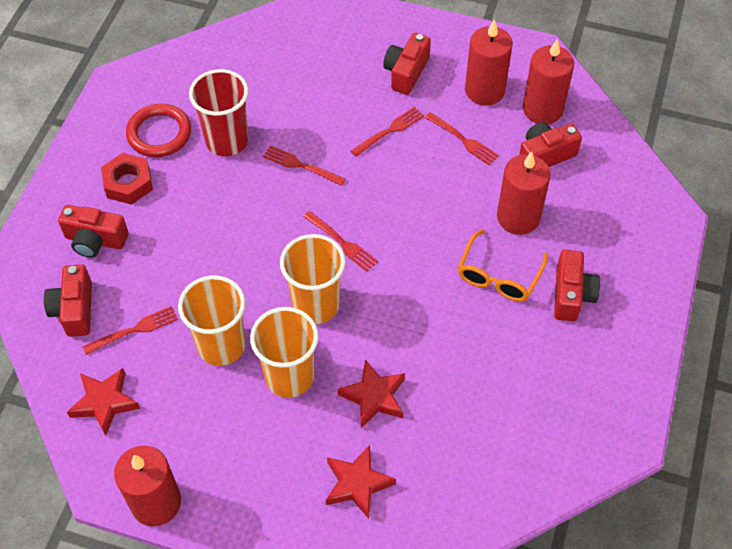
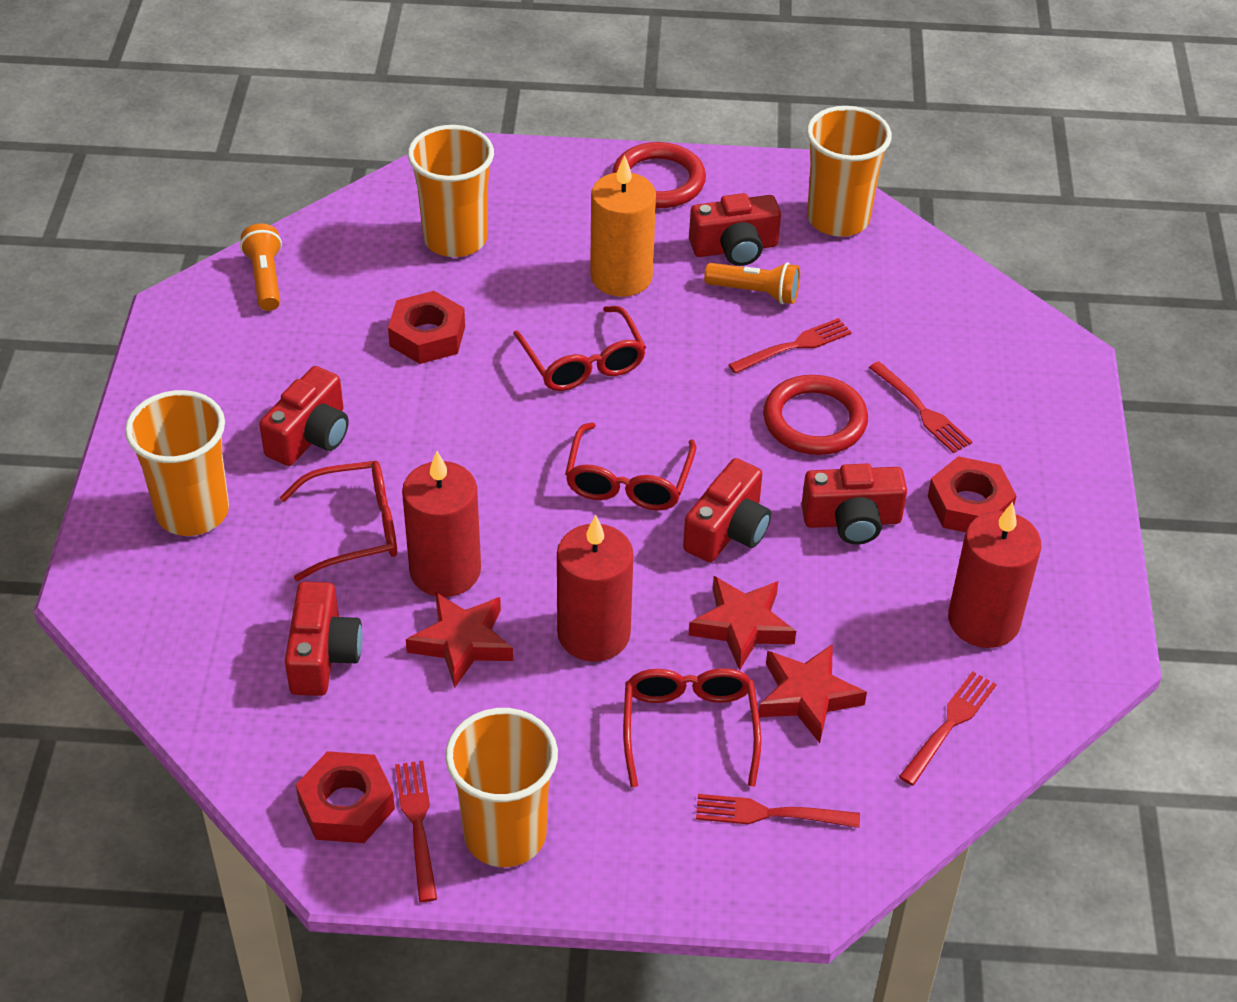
orange candle: 0 -> 1
orange cup: 3 -> 4
orange flashlight: 0 -> 2
orange glasses: 1 -> 0
red candle: 4 -> 3
red cup: 1 -> 0
red glasses: 0 -> 4
red nut: 1 -> 3
red ring: 1 -> 2

